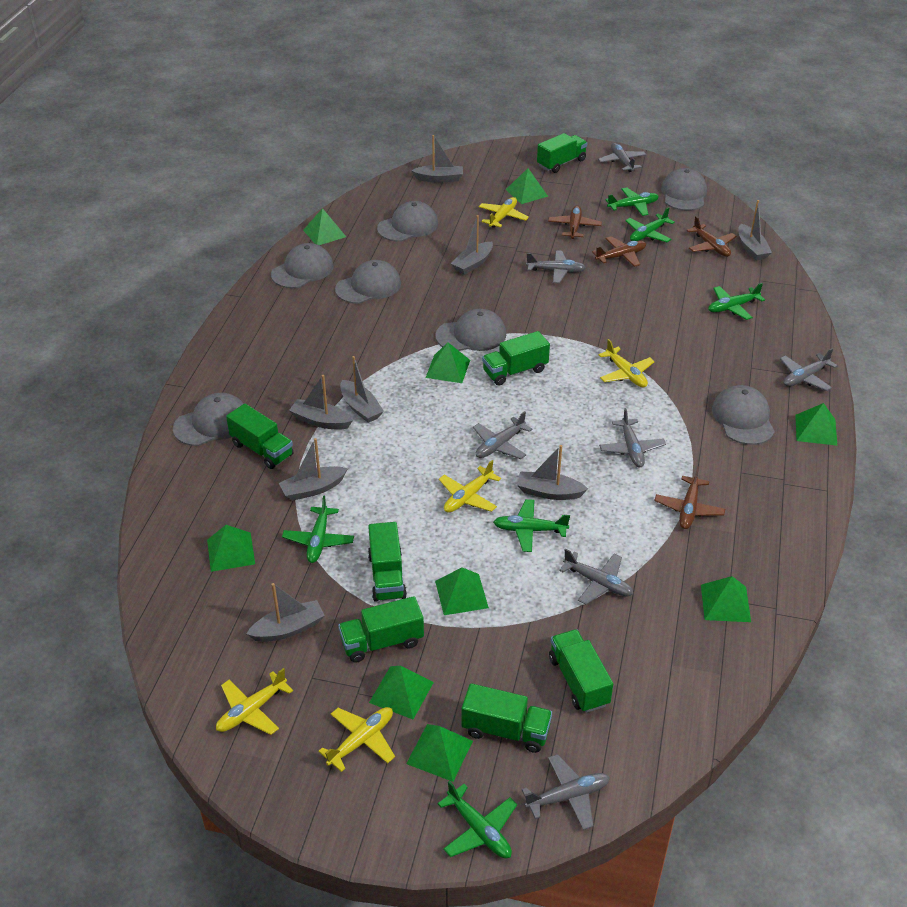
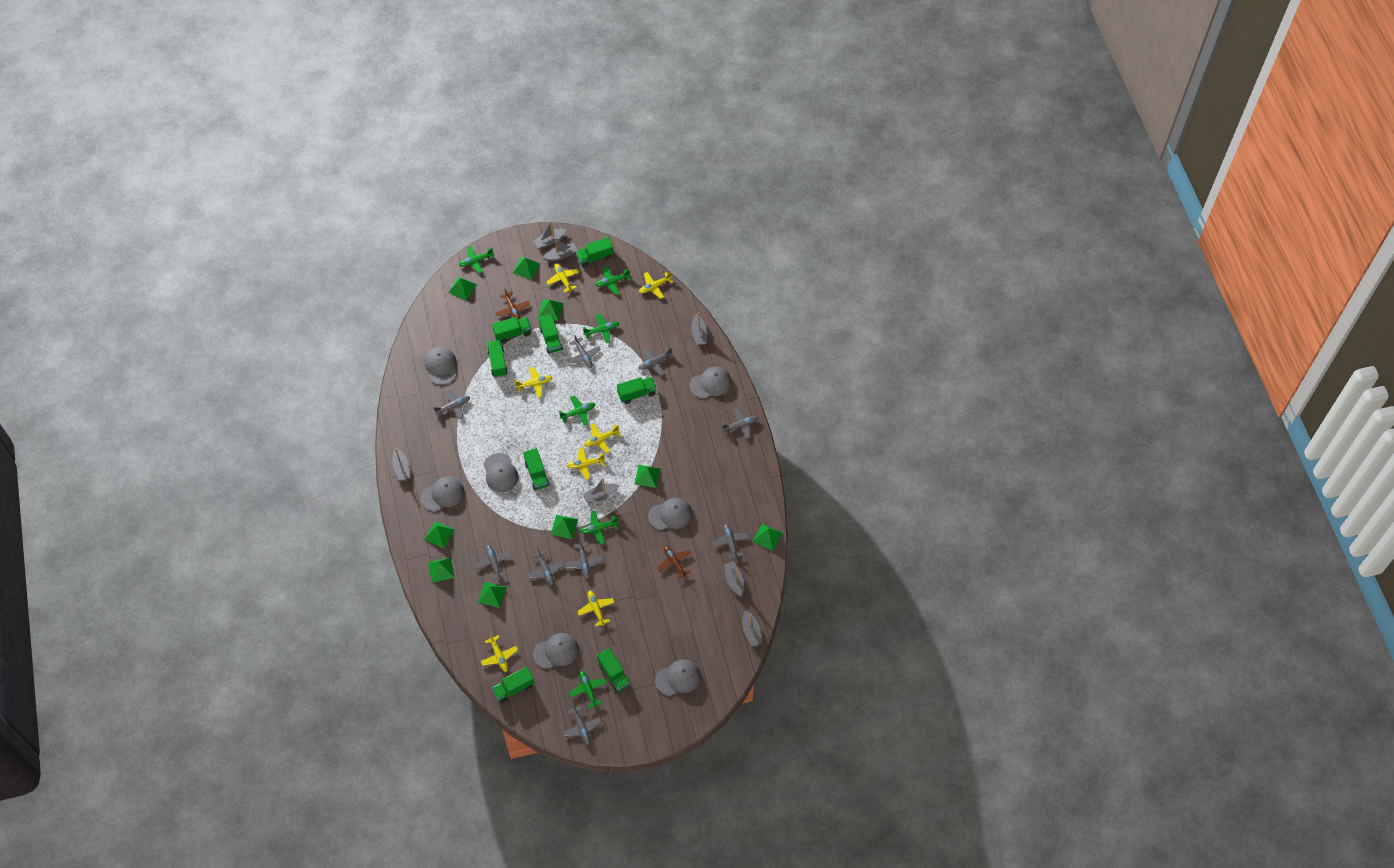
brown plane: 4 -> 2
green truck: 7 -> 8
grey boat: 8 -> 7
grey plane: 7 -> 9
yellow plane: 5 -> 7

